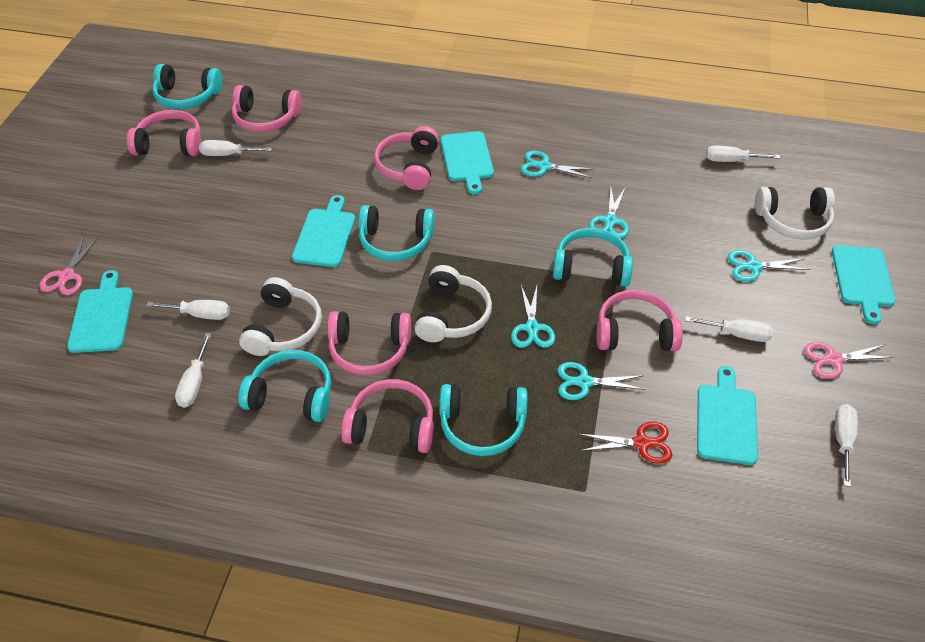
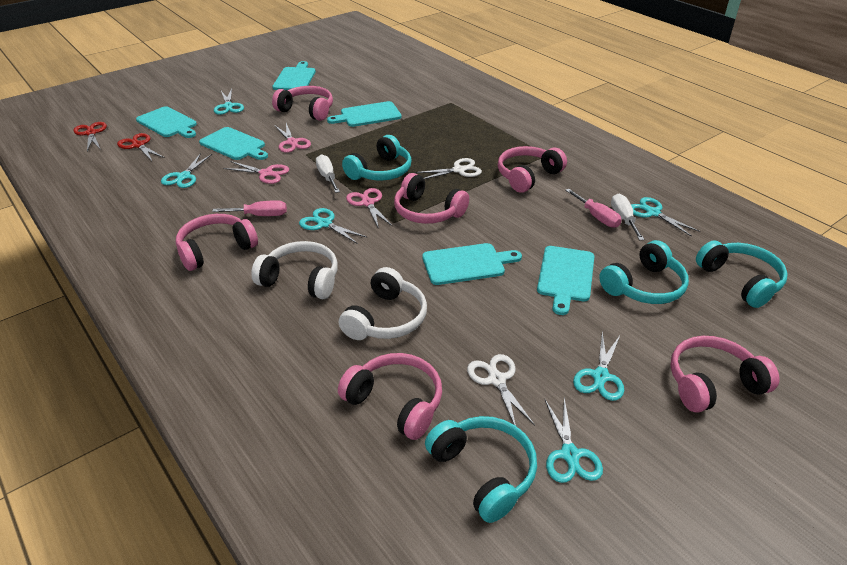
pink scissors: 2 -> 3
pink screwdriver: 0 -> 2
red scissors: 1 -> 2
turquoise cutting board: 5 -> 6
turquoise headphones: 5 -> 4
turquoise scissors: 5 -> 6
white headphones: 3 -> 2
white scissors: 0 -> 2
white screwdriver: 6 -> 2

